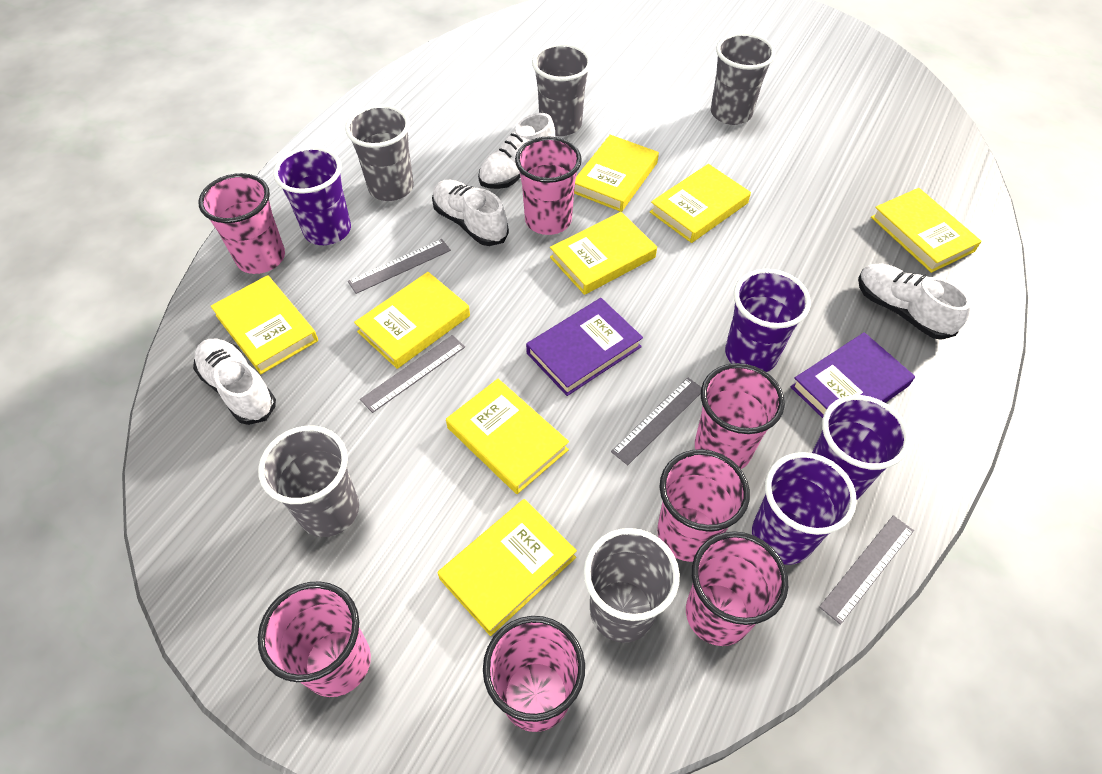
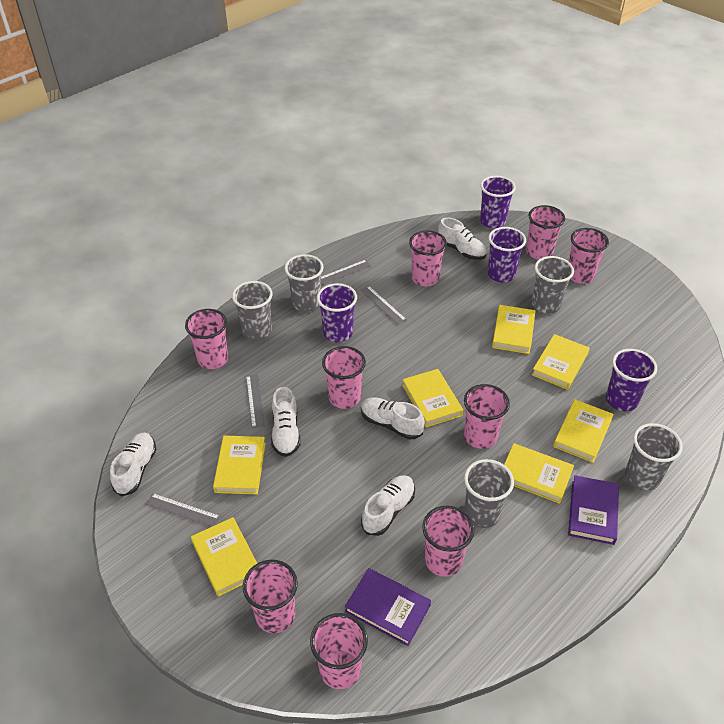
pink cup: 7 -> 9
white shoe: 4 -> 5
yellow book: 8 -> 7

